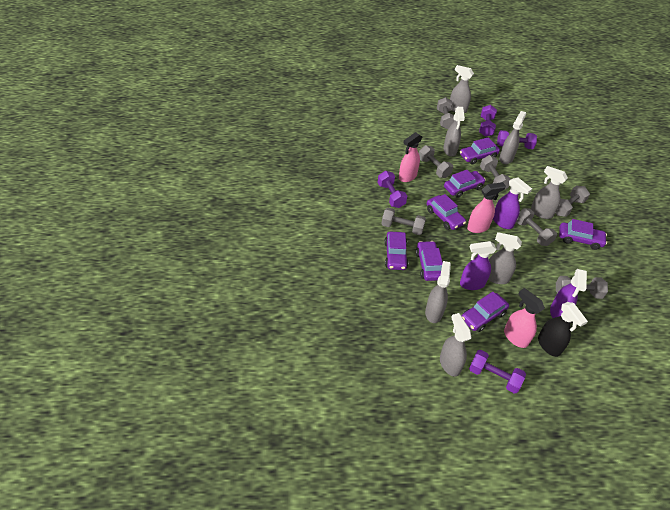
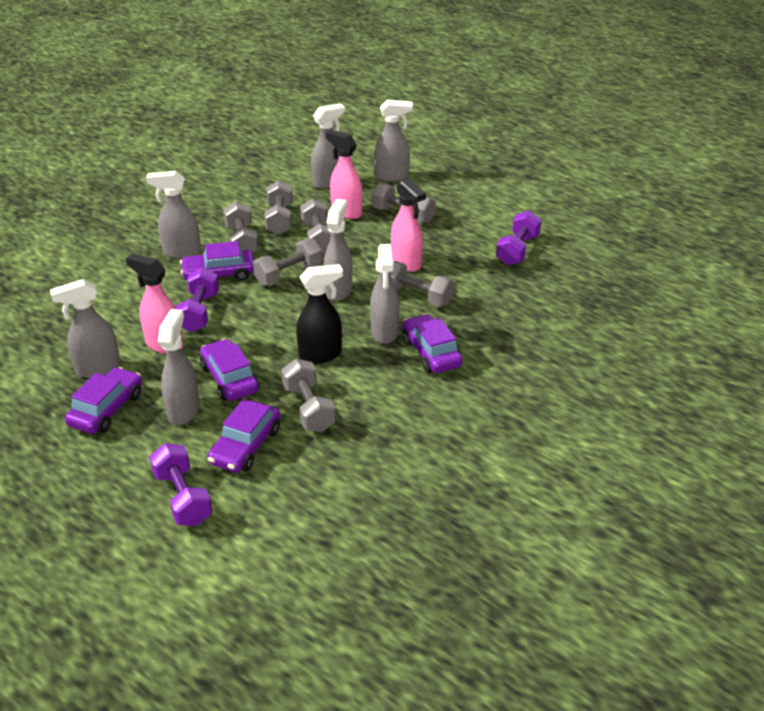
purple car: 7 -> 5
purple dumbbell: 4 -> 3
purple spray bottle: 3 -> 0

